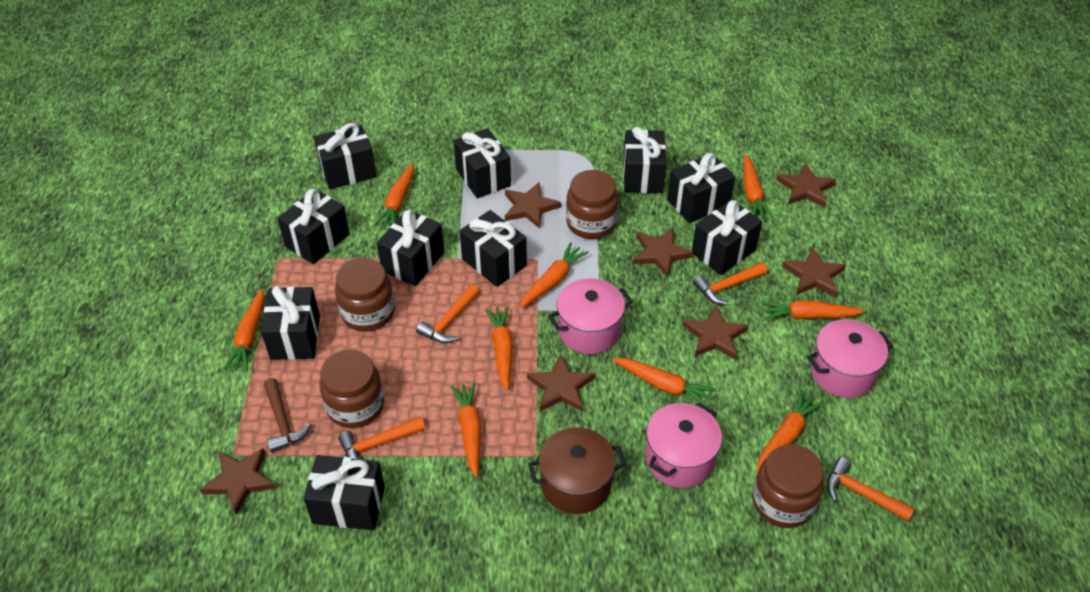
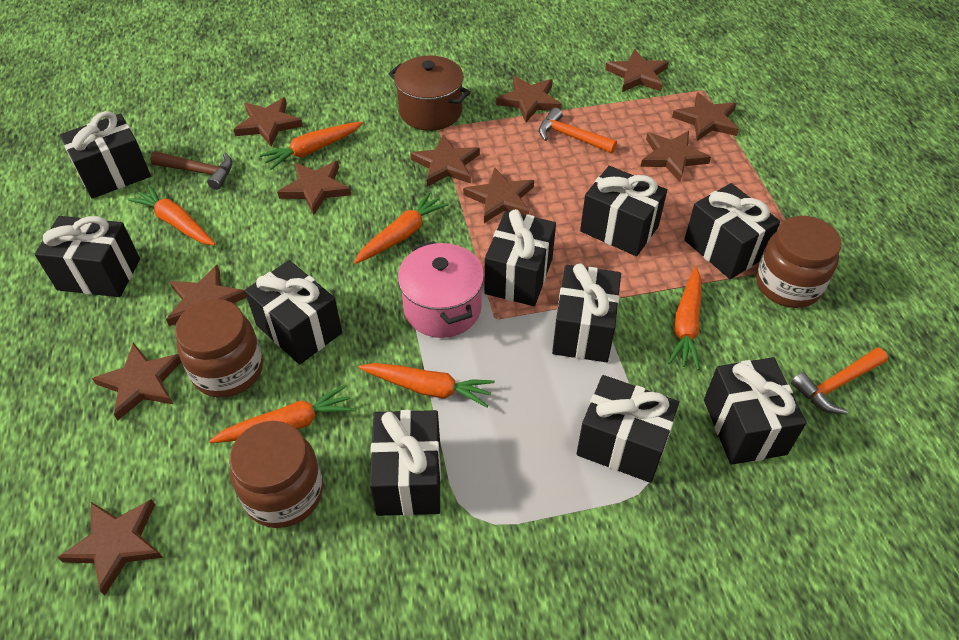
brown jar: 4 -> 3
brown star: 7 -> 11
orange carrot: 9 -> 6
orange hammer: 4 -> 2
pink pot: 3 -> 1

